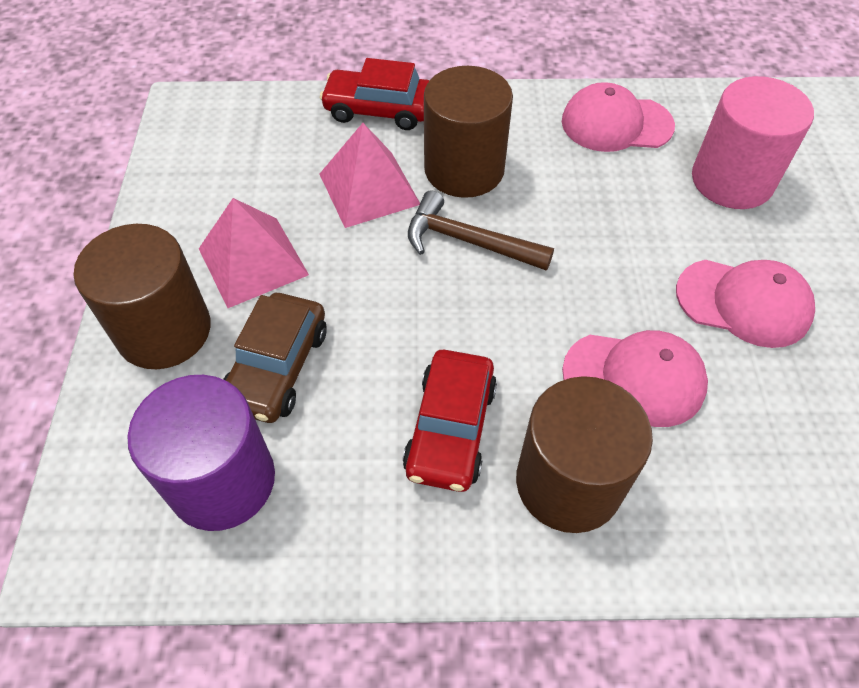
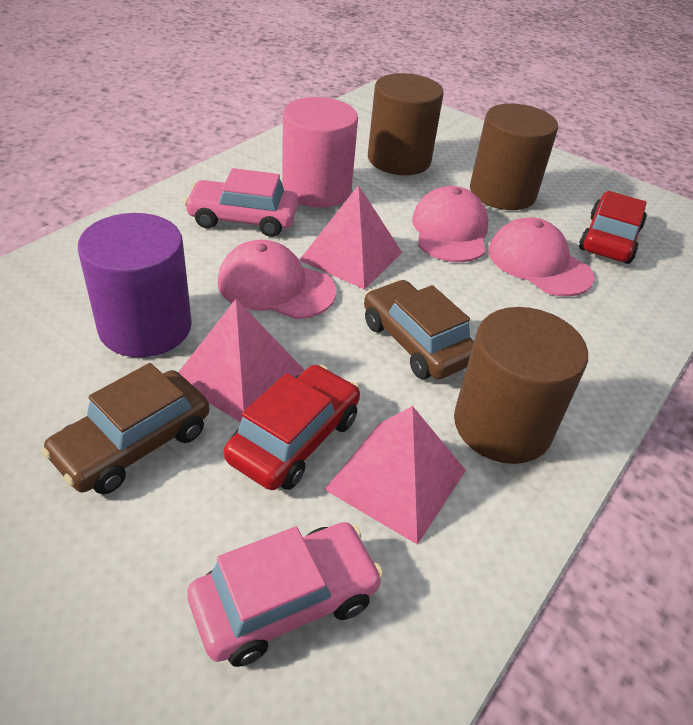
brown car: 1 -> 2
brown hammer: 1 -> 0
pink car: 0 -> 2
pink pyramid: 2 -> 3

